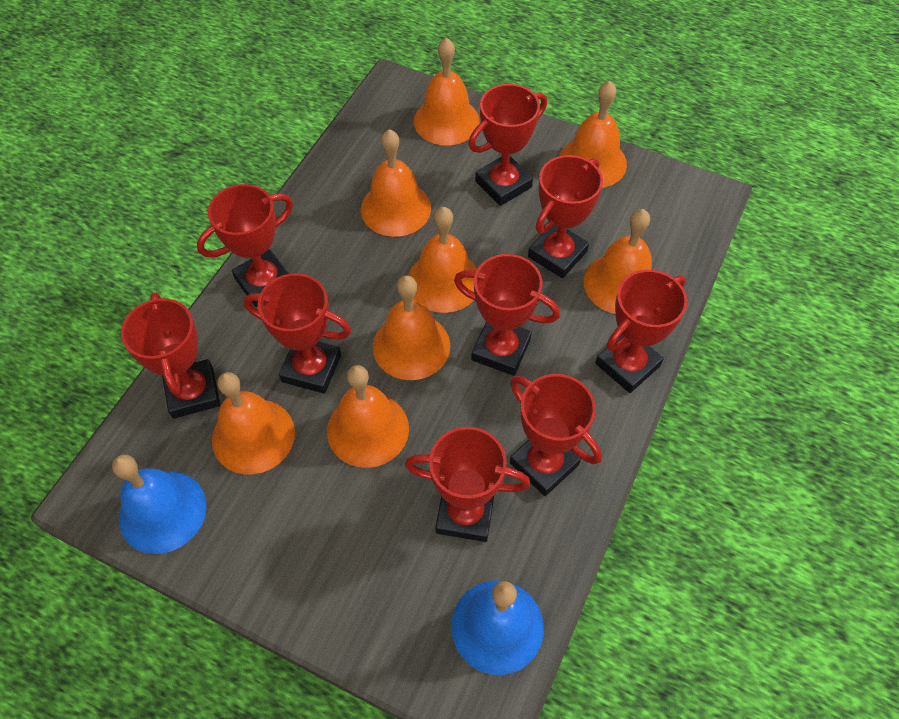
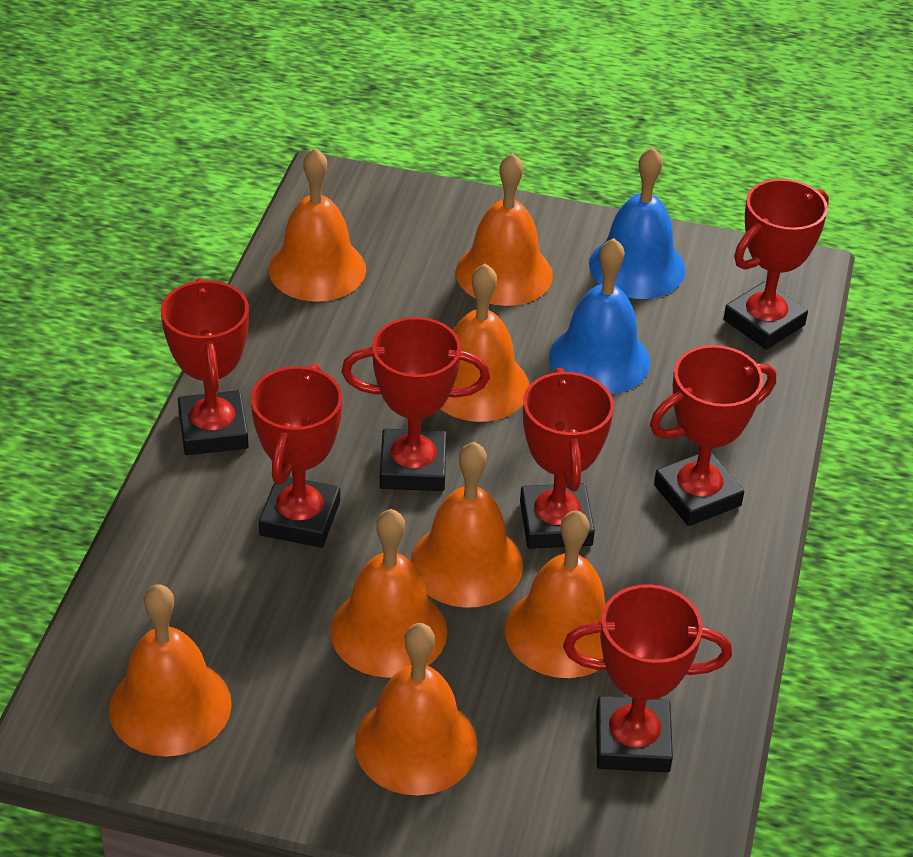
red trophy: 9 -> 7

